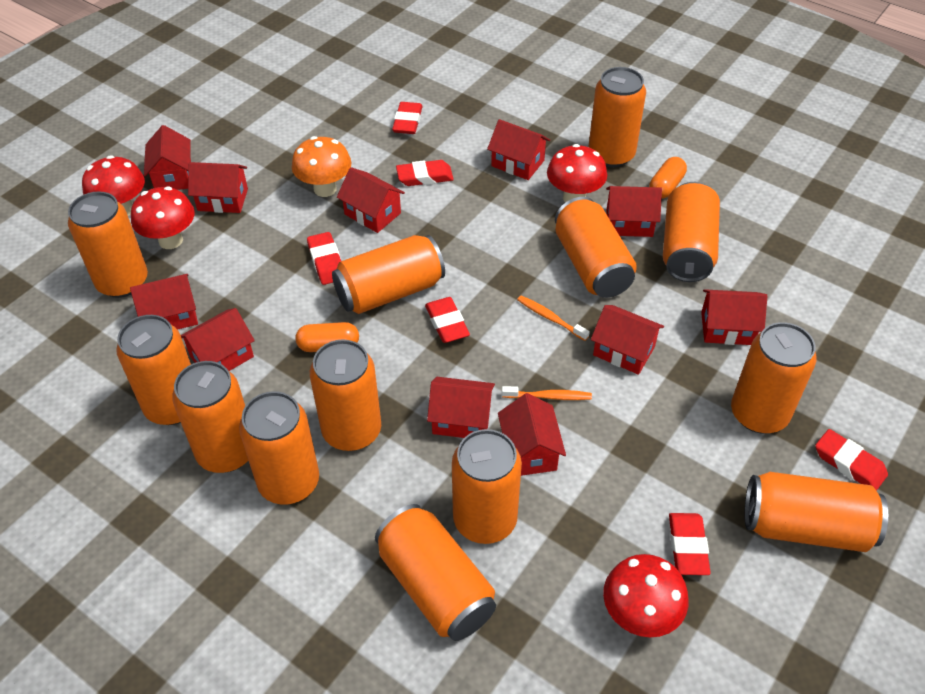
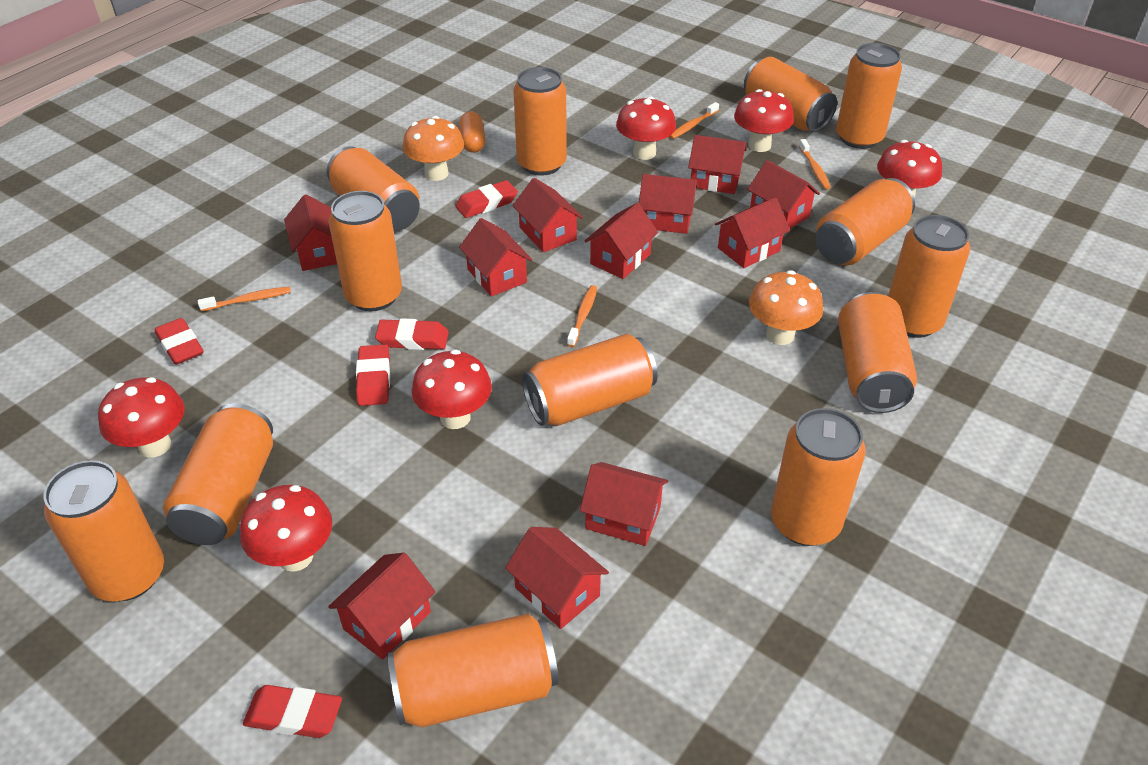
orange capsule: 2 -> 1
orange mushroom: 1 -> 2
orange toothbrush: 2 -> 4
red eraser: 6 -> 5
red mushroom: 4 -> 6

